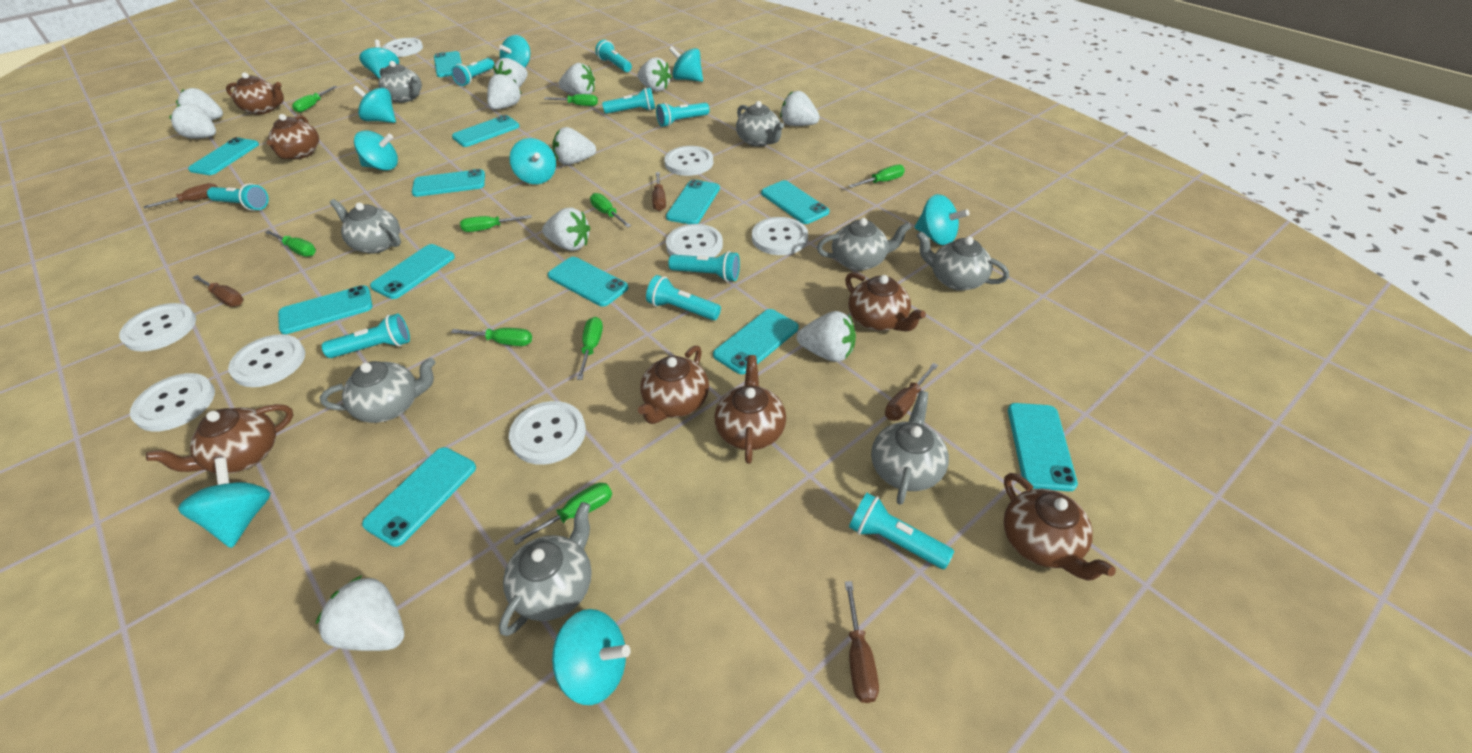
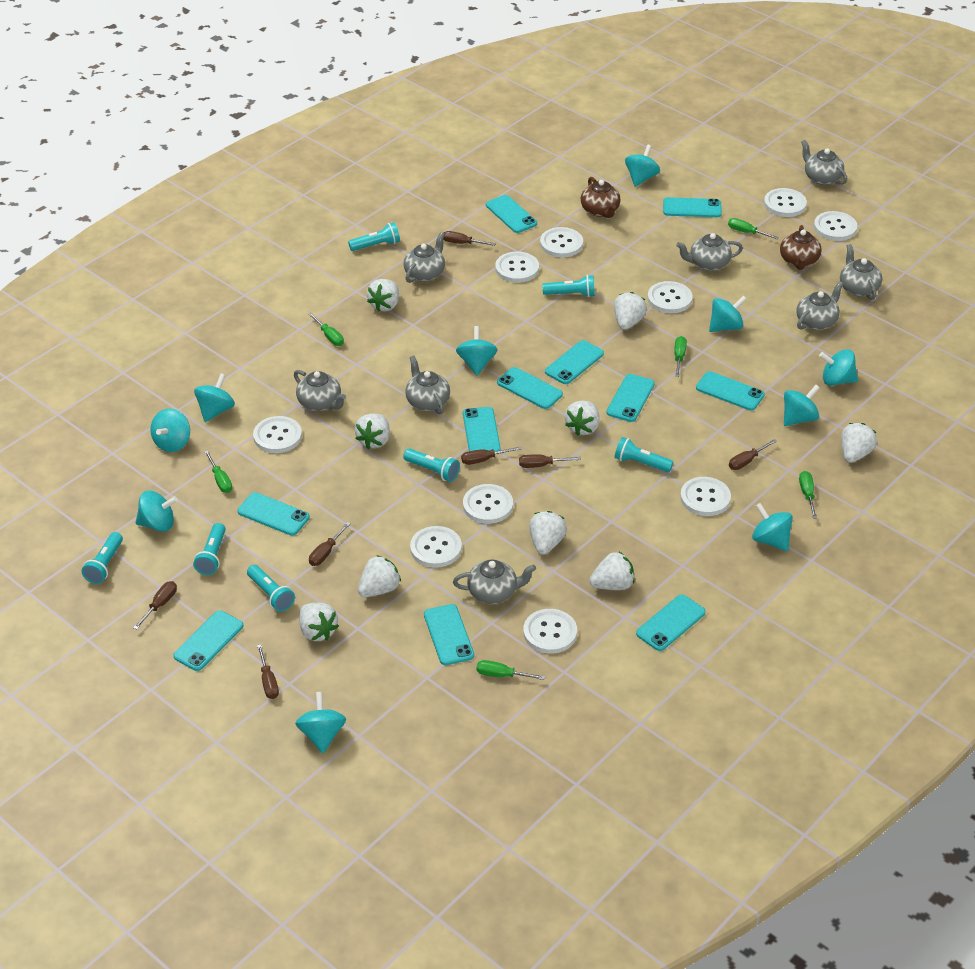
brown screwdriver: 5 -> 7
brown teapot: 7 -> 2
green screwdriver: 9 -> 6
turquoise flashlight: 9 -> 7
turquoise phone: 12 -> 11
turquoise spinning top: 9 -> 10
white button: 8 -> 10
white strawberry: 11 -> 9

